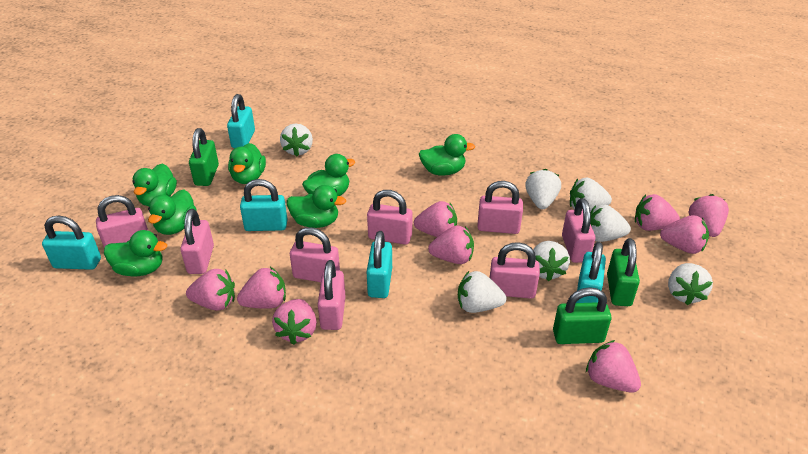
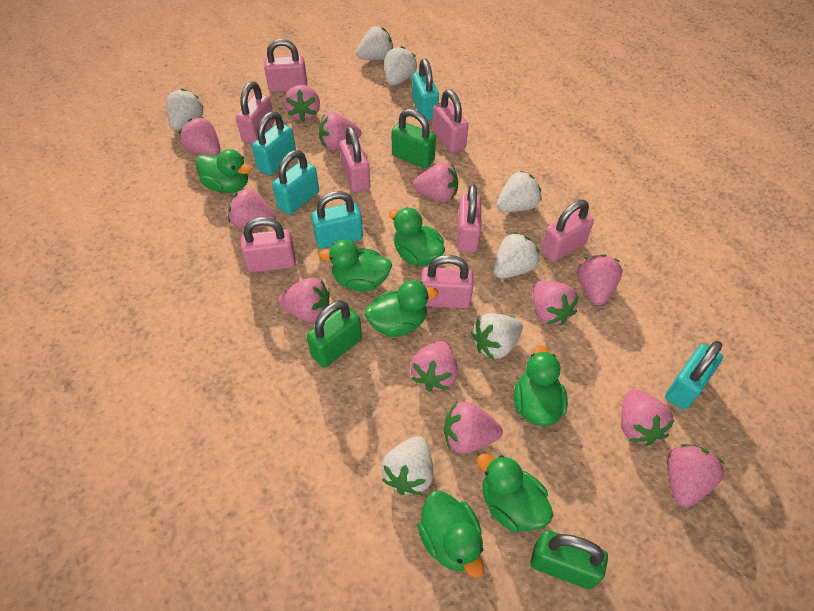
pink strawberry: 9 -> 12

